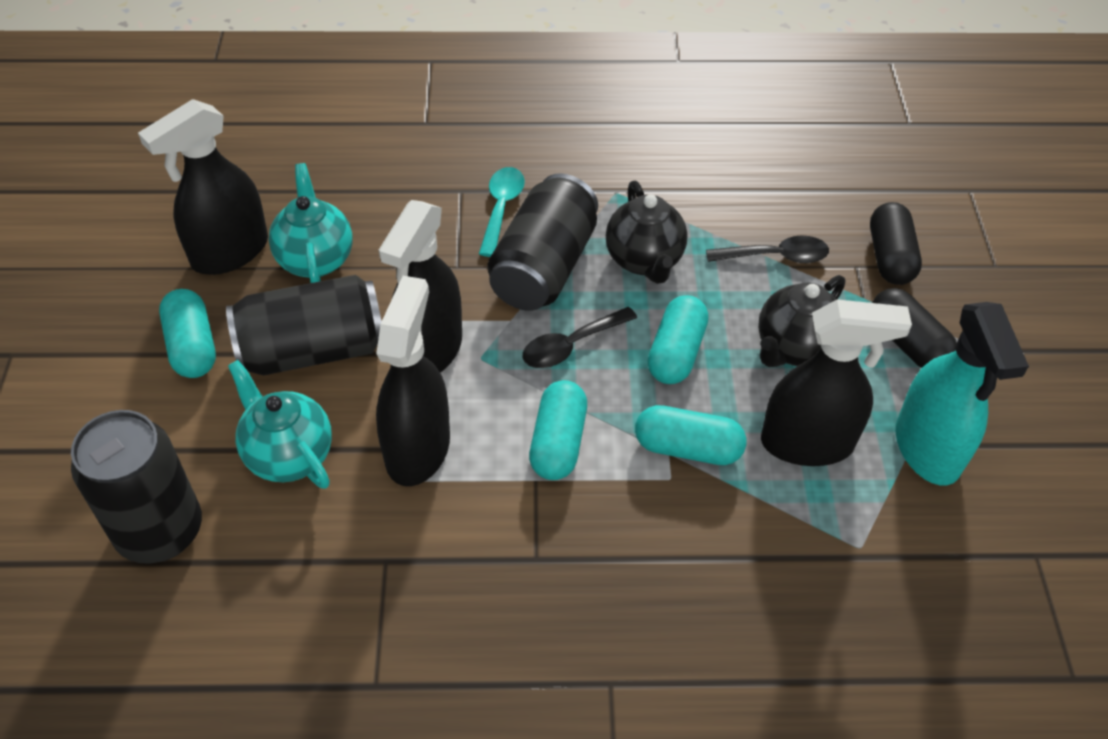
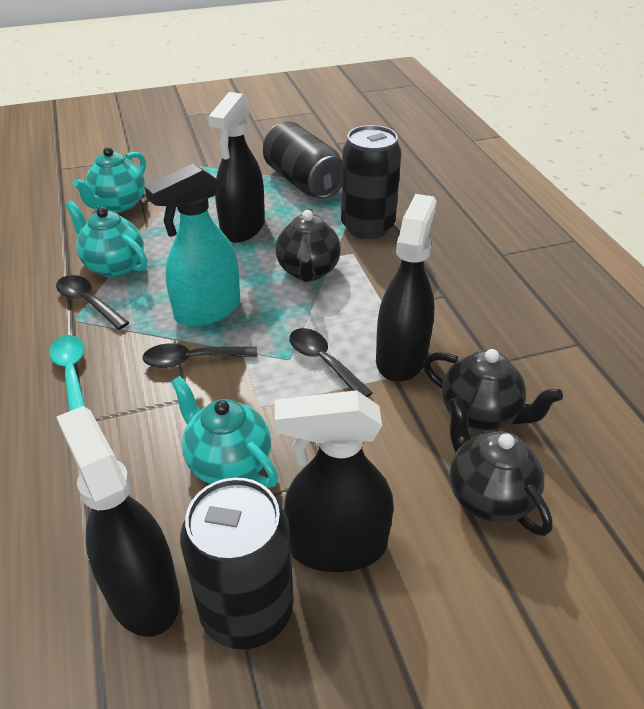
black capsule: 2 -> 0
black spoon: 2 -> 3
black teapot: 2 -> 3
turquoise capsule: 4 -> 0
turquoise teapot: 2 -> 3

